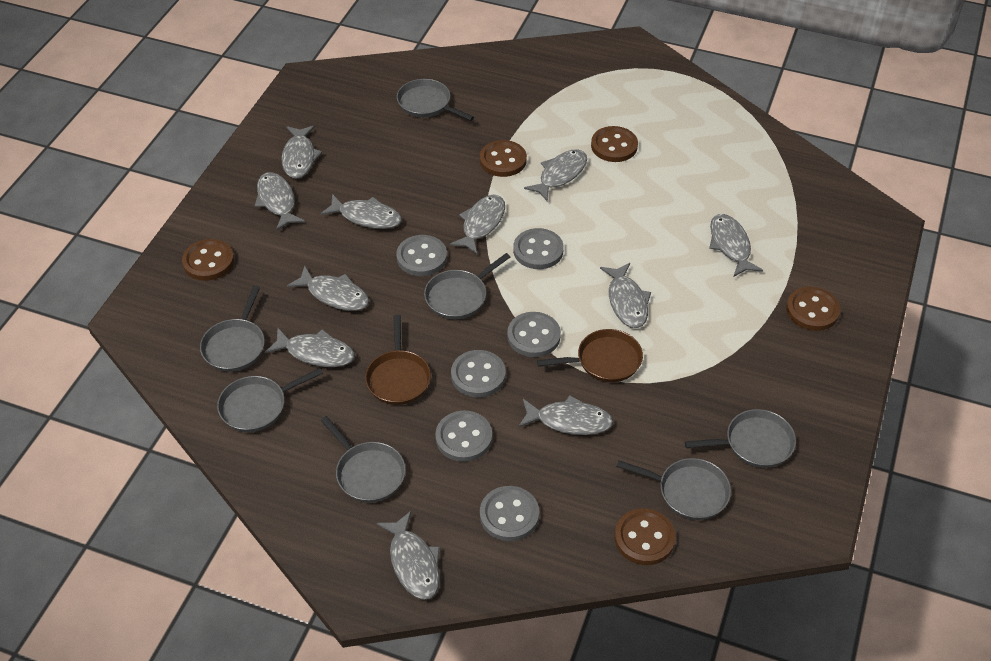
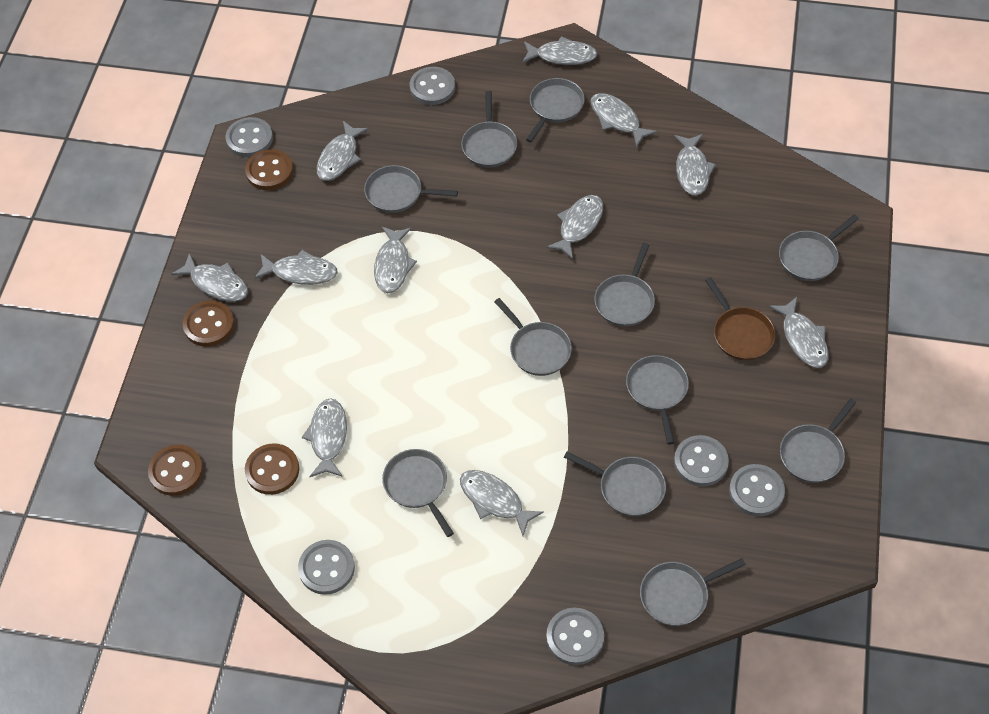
brown button: 5 -> 4
brown pan: 2 -> 1
grey pan: 7 -> 11

